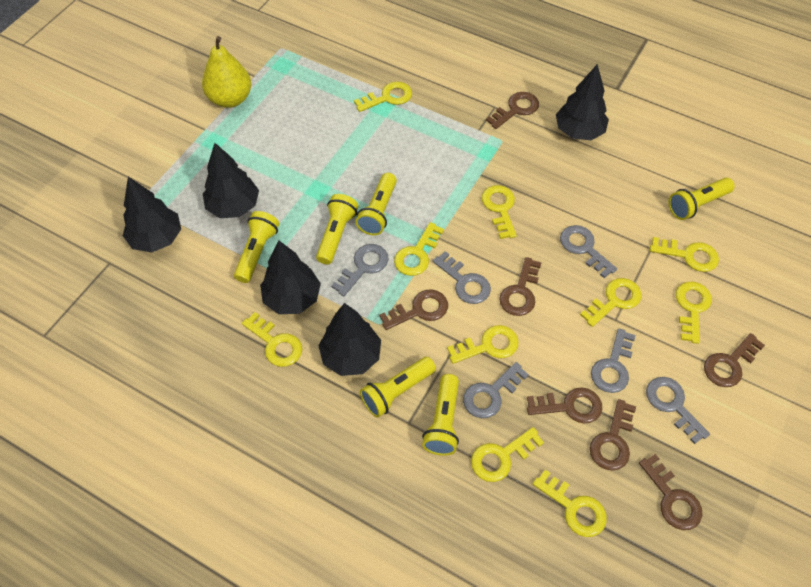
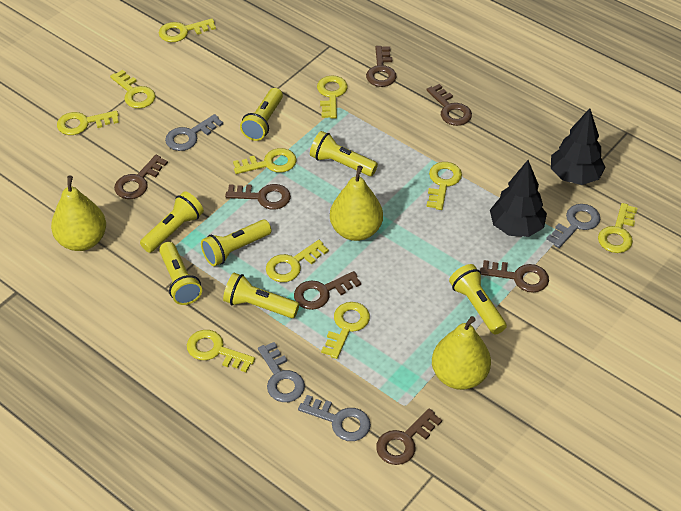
black tree: 5 -> 2
grey key: 6 -> 4
yellow flashlight: 6 -> 7
yellow pear: 1 -> 3

